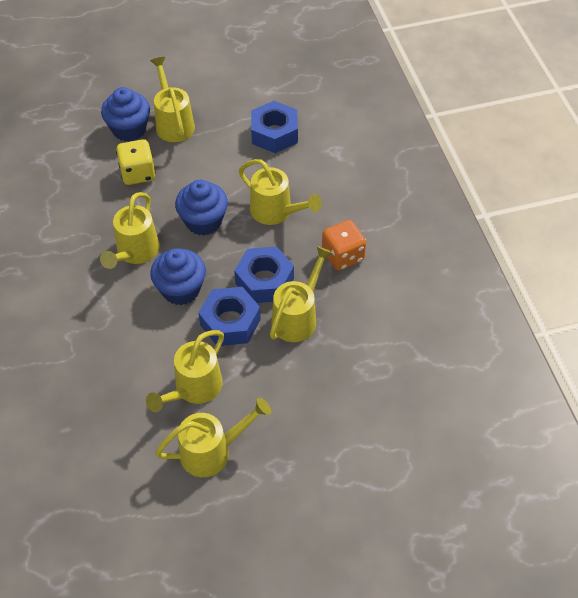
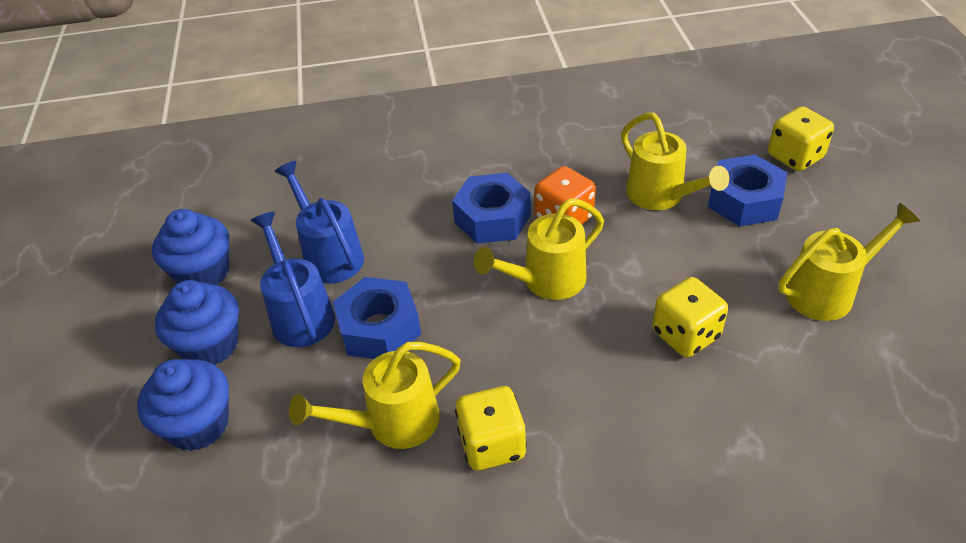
blue watering can: 0 -> 2
yellow dice: 1 -> 3
yellow watering can: 6 -> 4

